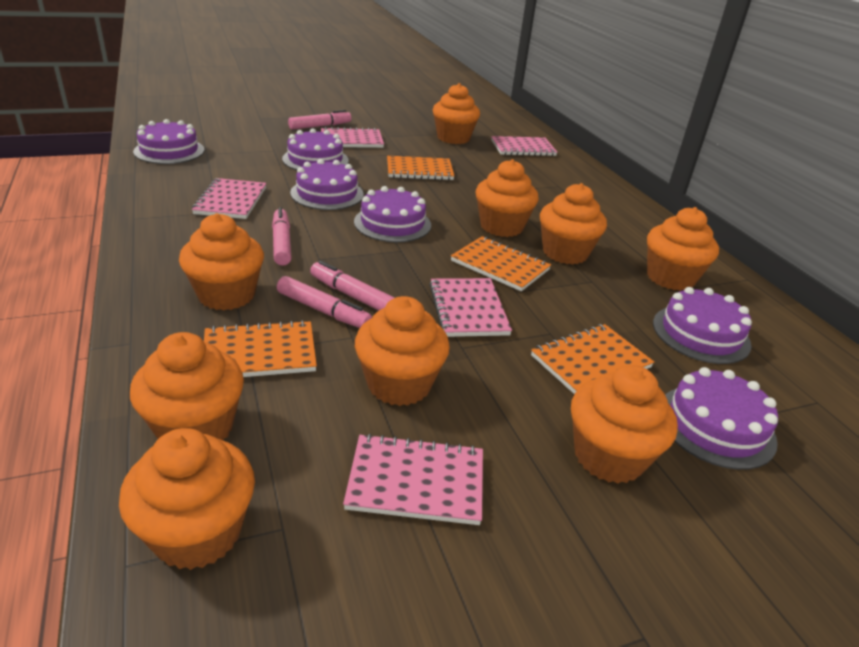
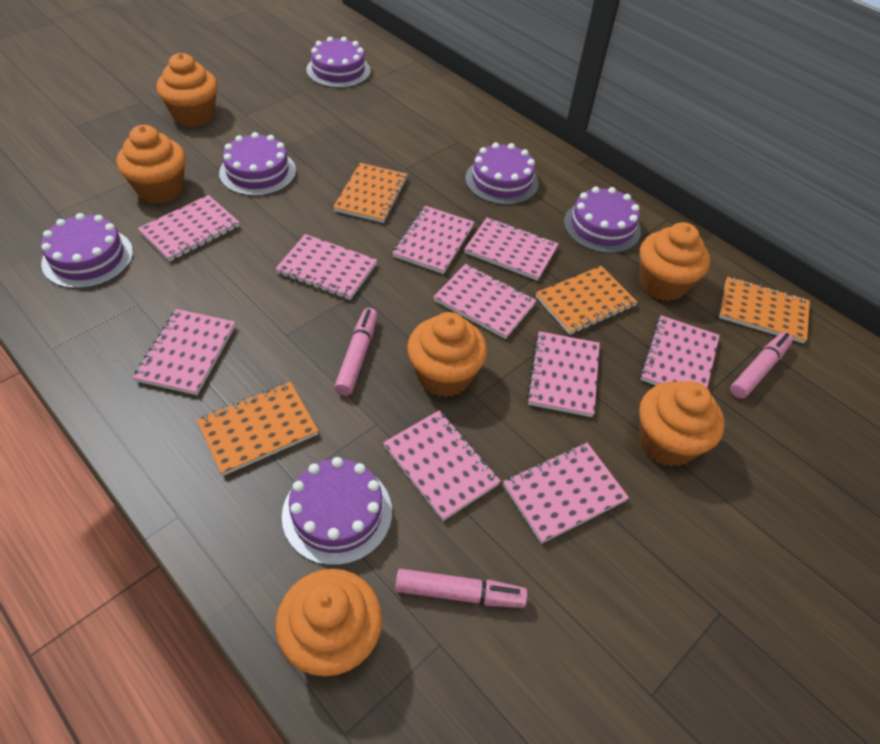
orange cupcake: 9 -> 6
pink marker: 4 -> 3
pink notebook: 5 -> 10

